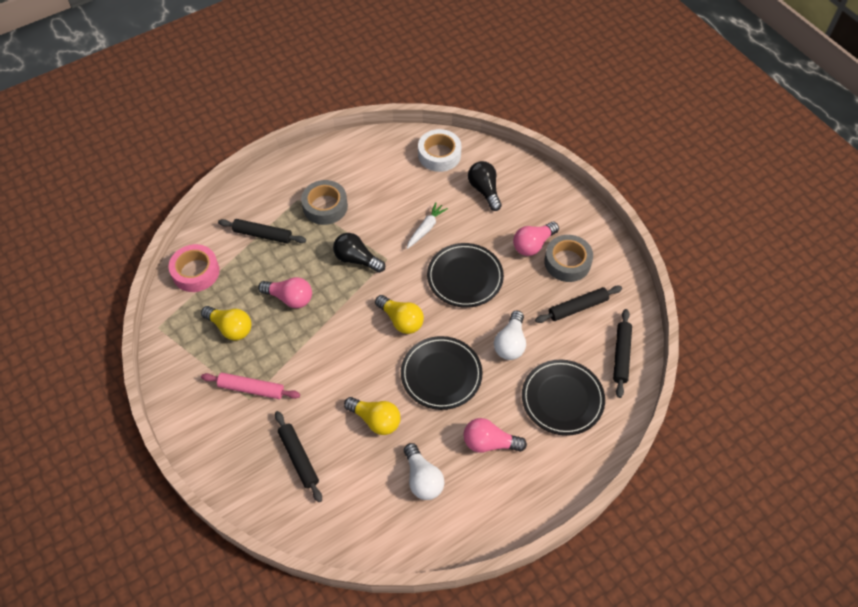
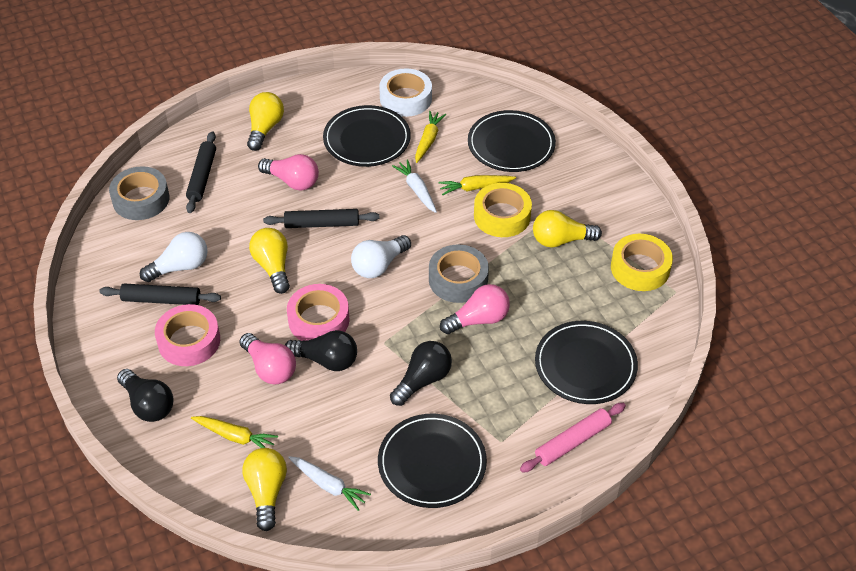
black light bulb: 2 -> 3
black plate: 3 -> 4
black rolling pin: 4 -> 3
pink tape: 1 -> 2
white carrot: 1 -> 2
yellow carrot: 0 -> 3
yellow light bulb: 3 -> 4
yellow tape: 0 -> 2

